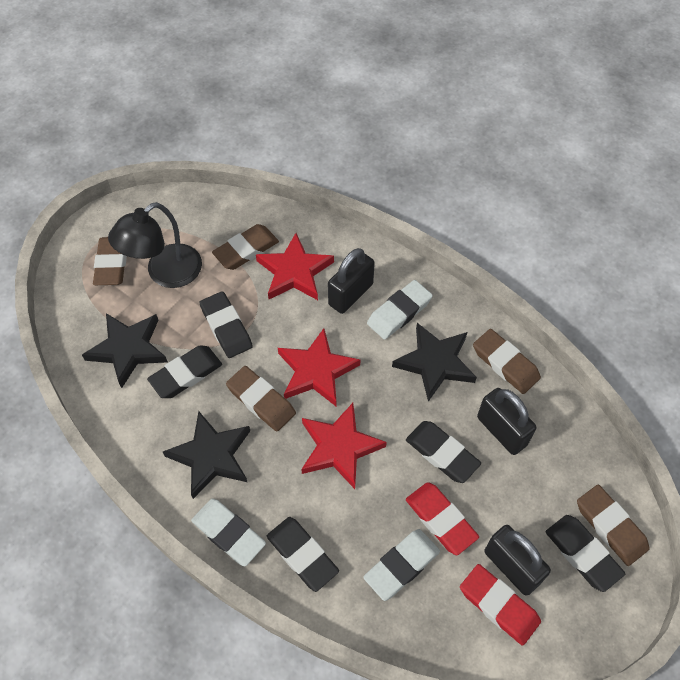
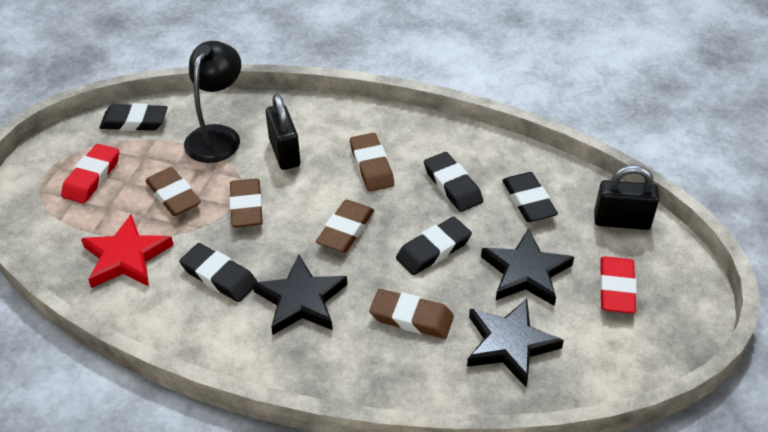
black padlock: 3 -> 2
red star: 3 -> 1
white eraser: 3 -> 0

